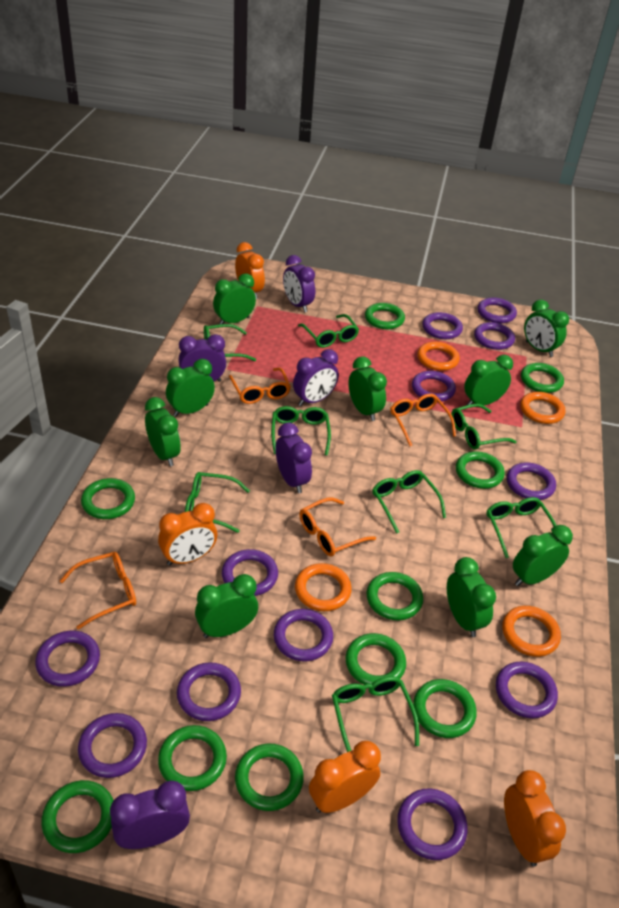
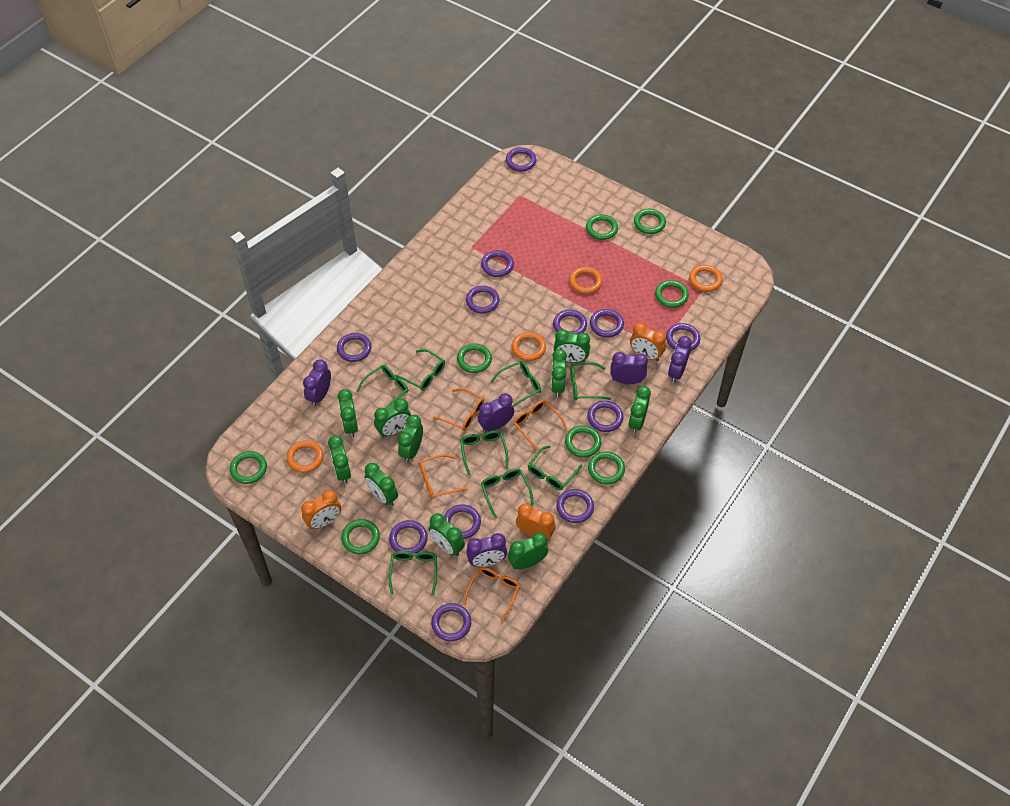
green clock: 9 -> 10
green ring: 10 -> 8
orange clock: 4 -> 3

